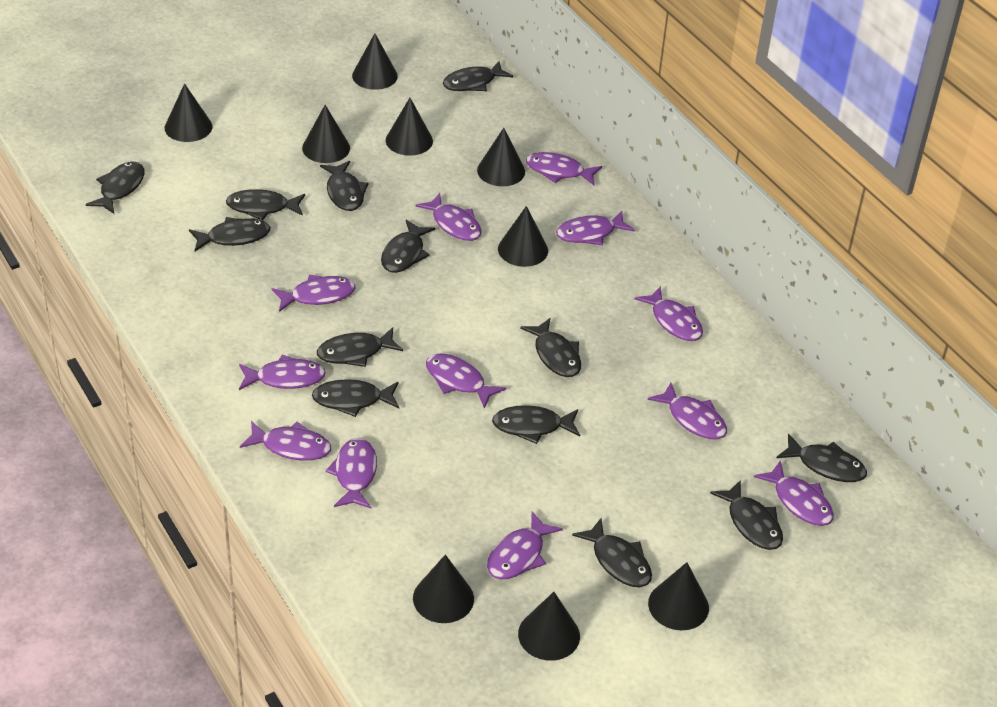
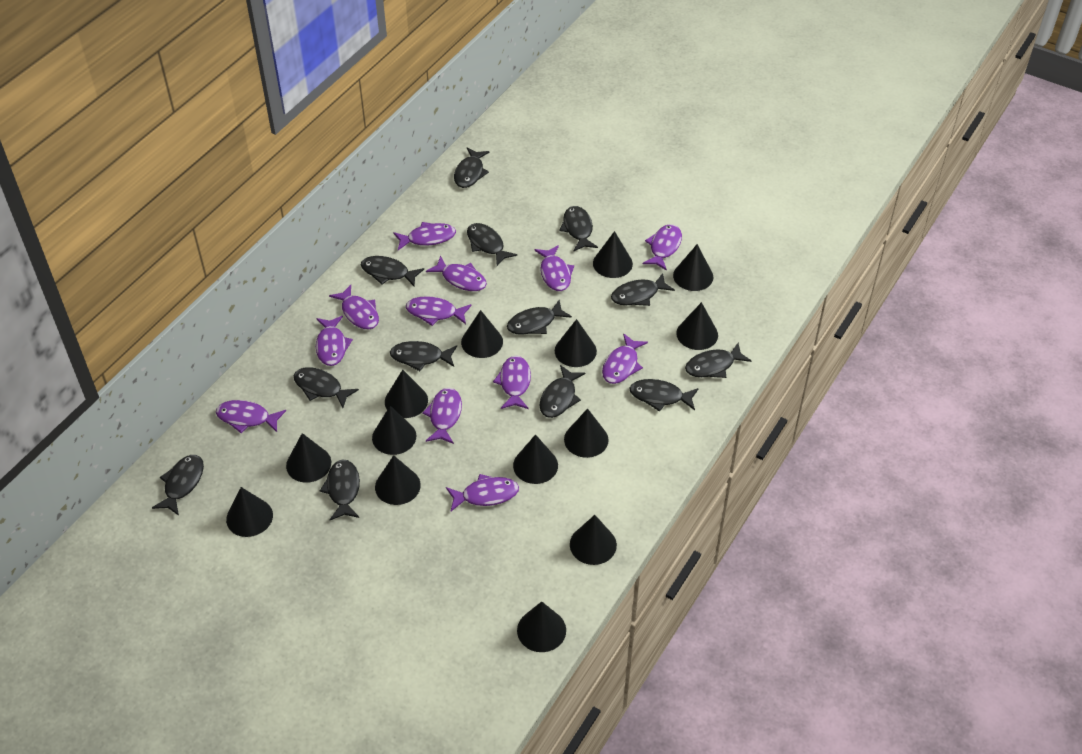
black cone: 9 -> 14

